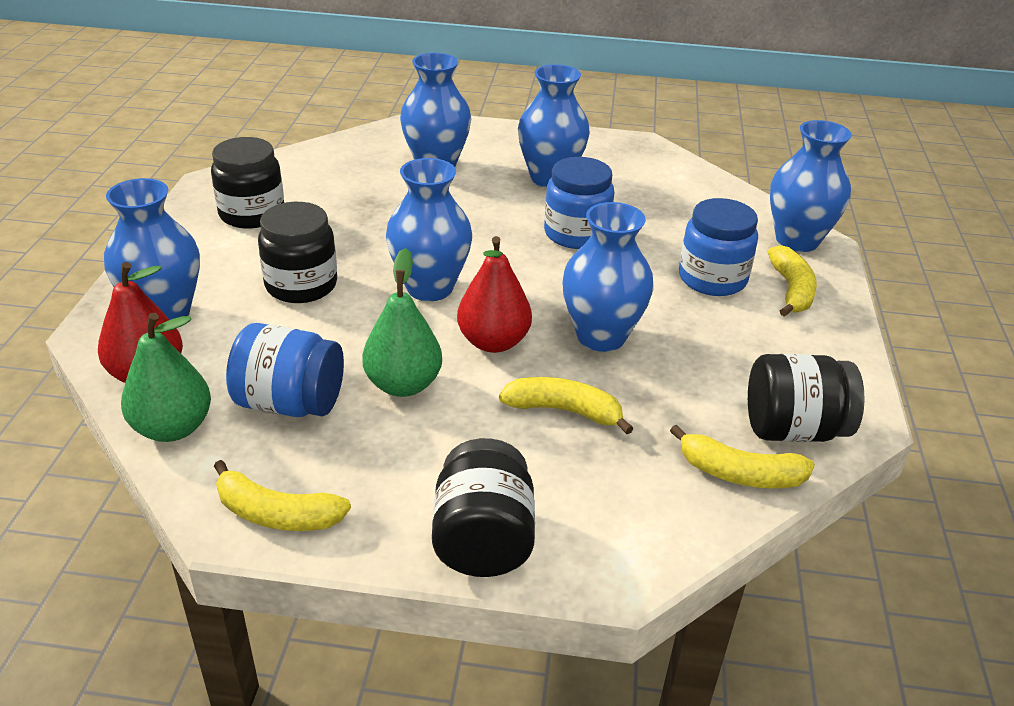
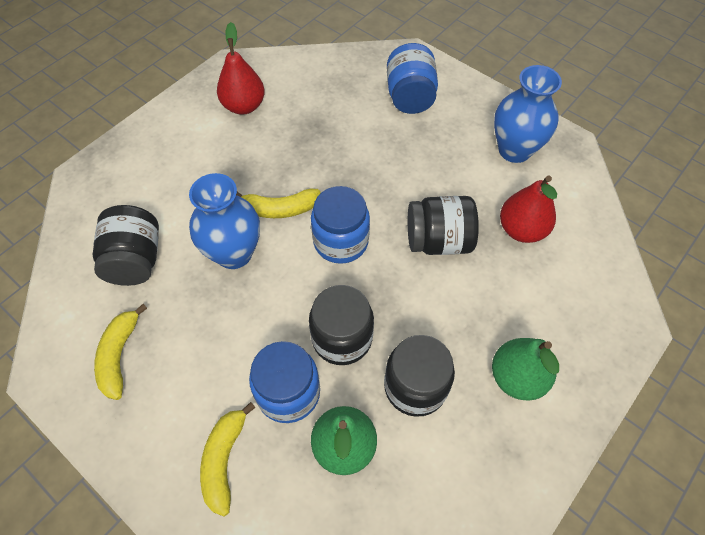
blue vase: 6 -> 2
yellow banana: 4 -> 3

